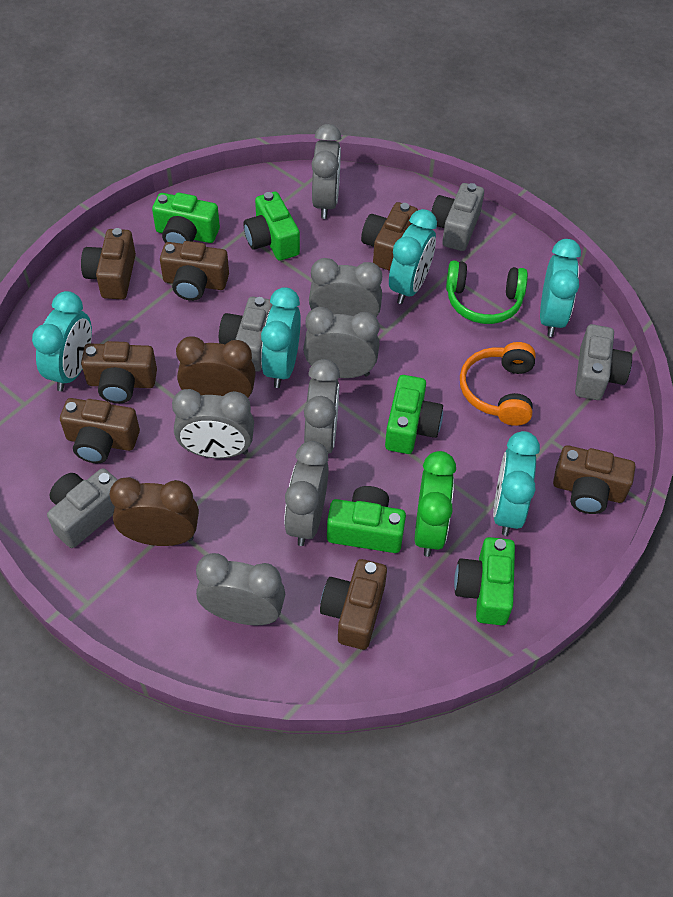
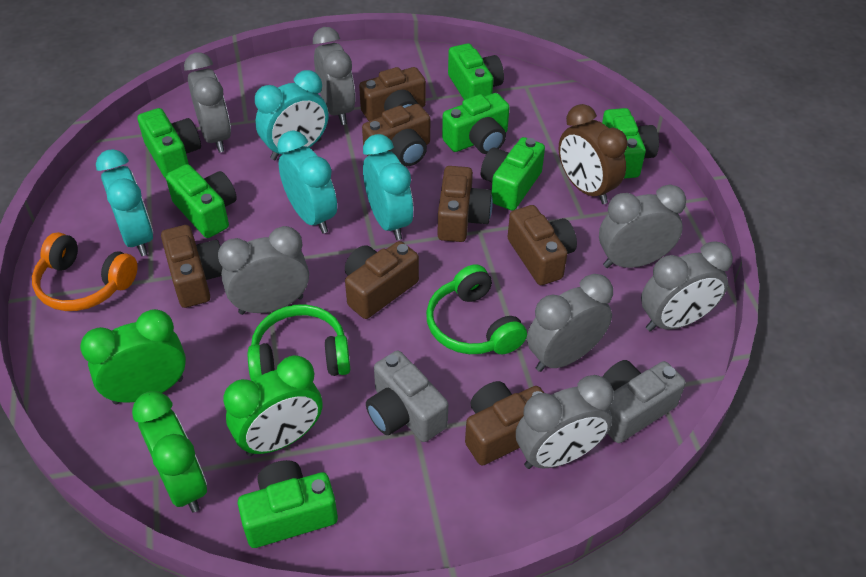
brown clock: 2 -> 1
green camera: 5 -> 7
green clock: 1 -> 3
green headphones: 1 -> 2
grey camera: 4 -> 2
turquoise clock: 5 -> 4

